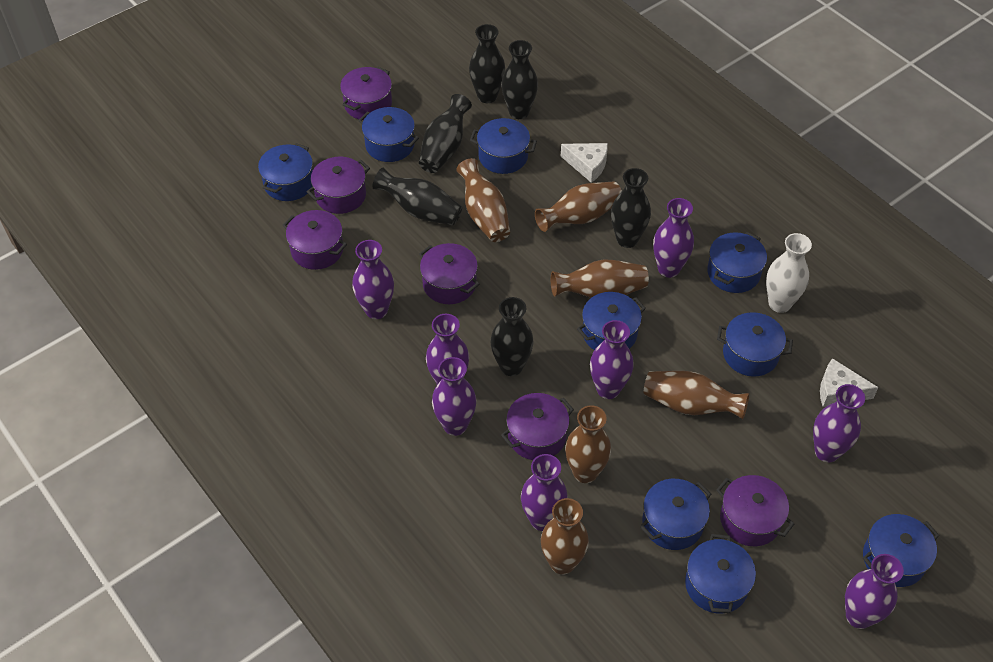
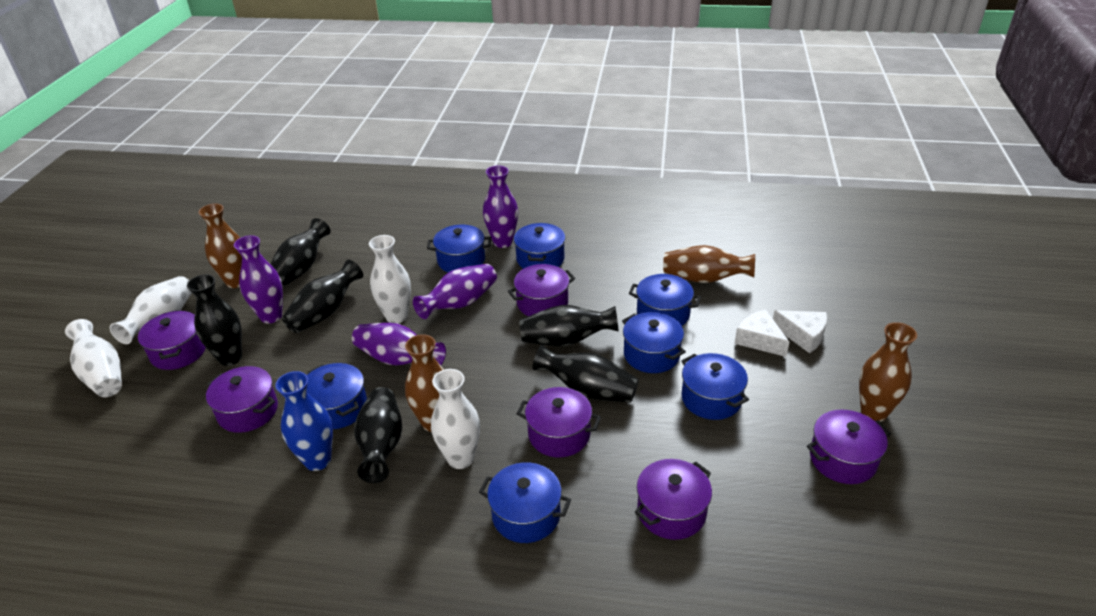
blue pot: 9 -> 7
blue vase: 0 -> 1
brown vase: 6 -> 4
purple vase: 8 -> 4
white vase: 1 -> 4

